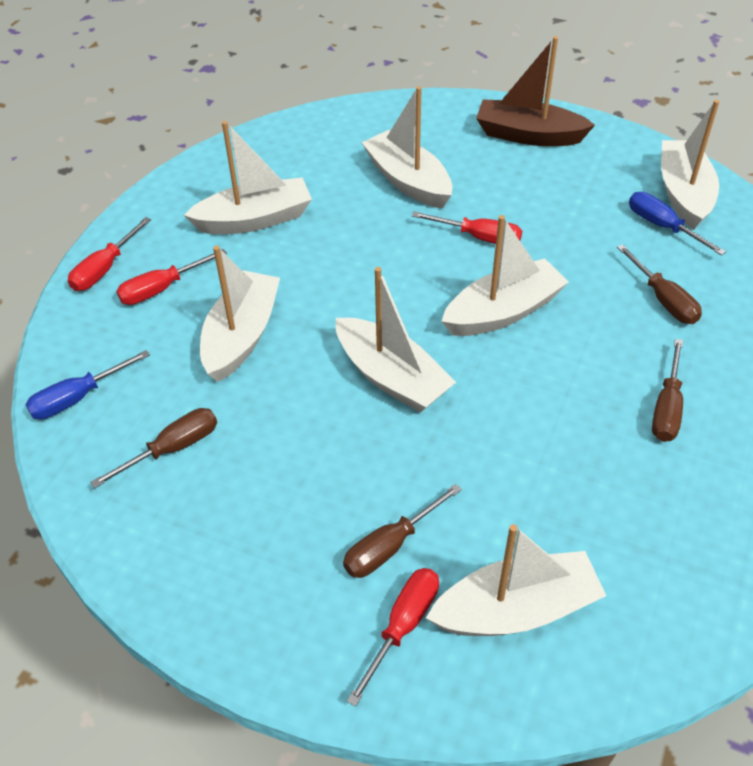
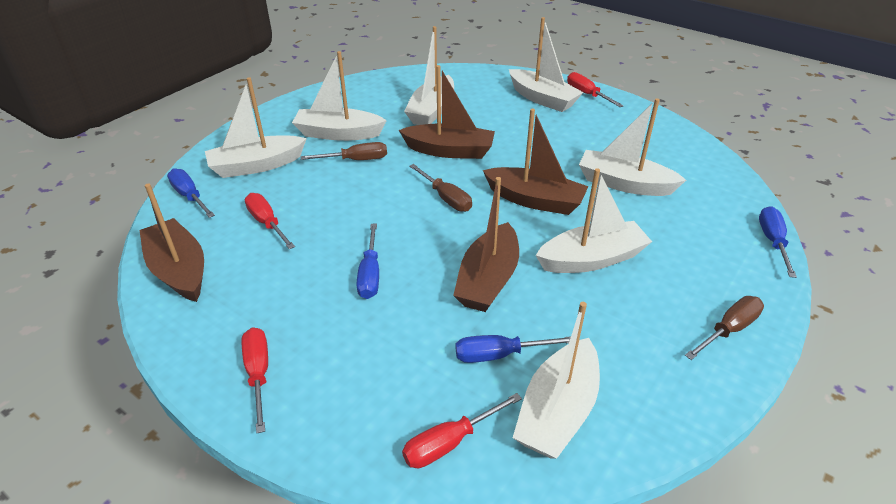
blue screwdriver: 2 -> 4
brown boat: 1 -> 4
brown screwdriver: 4 -> 3

